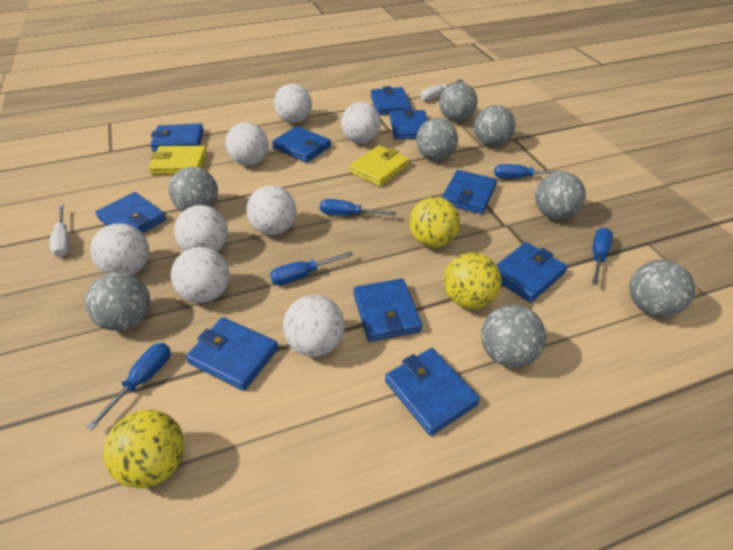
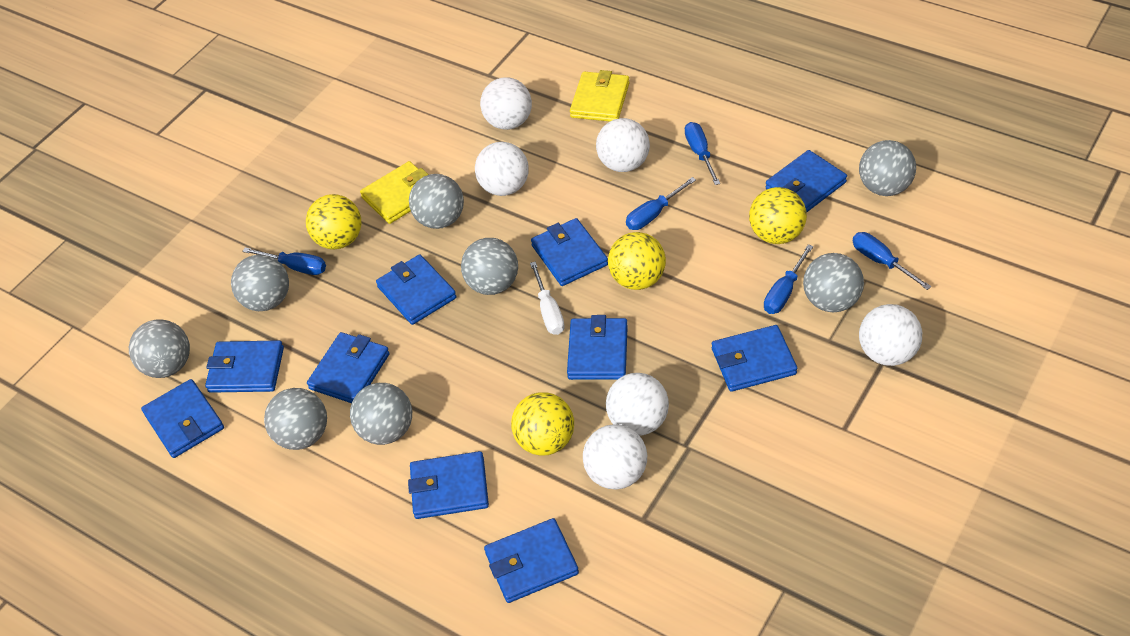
white ball: 8 -> 6
white screwdriver: 2 -> 1
yellow ball: 3 -> 4

